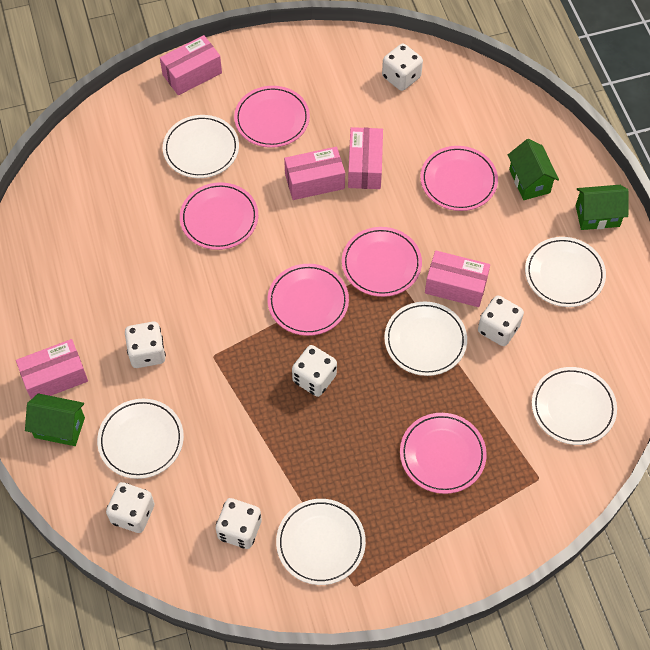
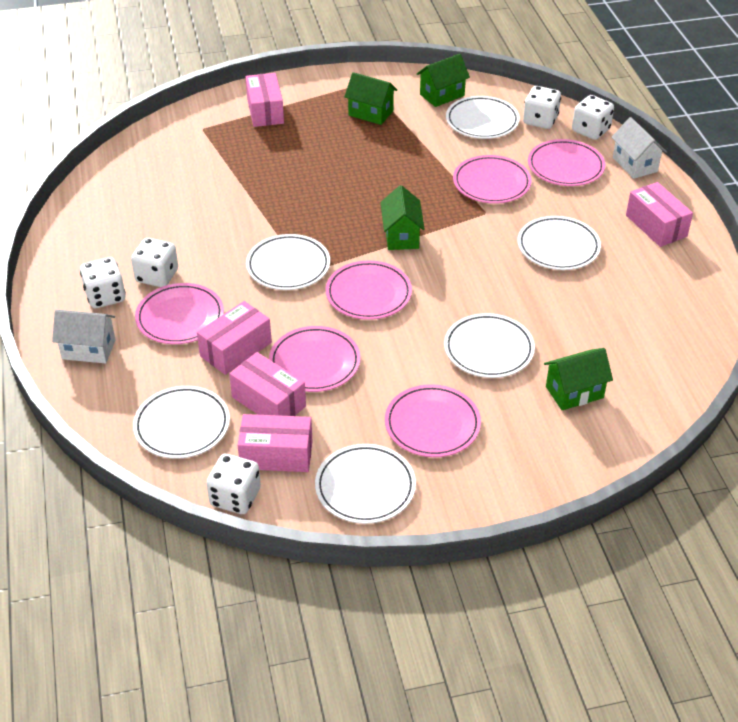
green house: 3 -> 4
white dice: 6 -> 5
white house: 0 -> 2

